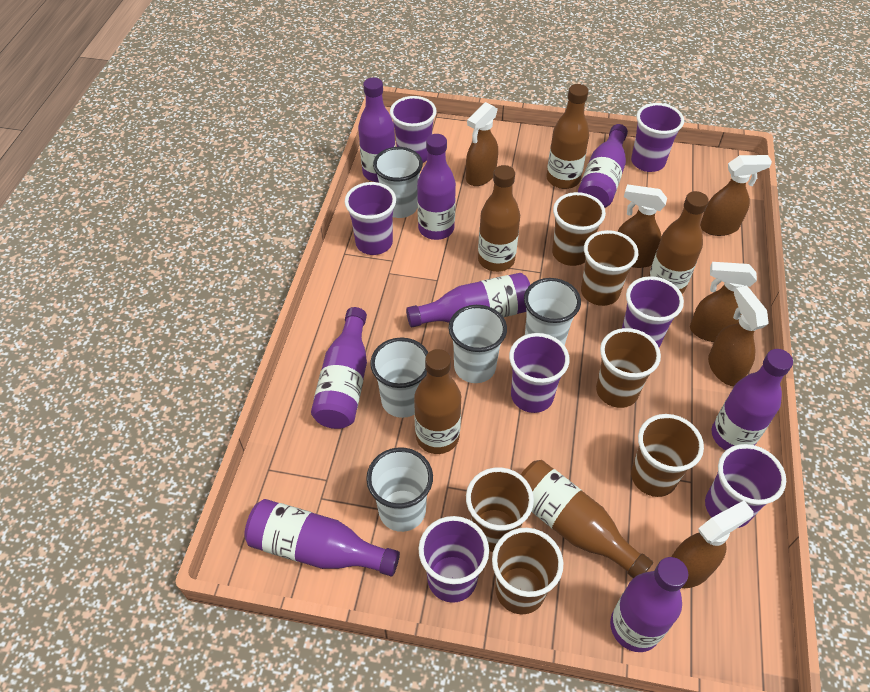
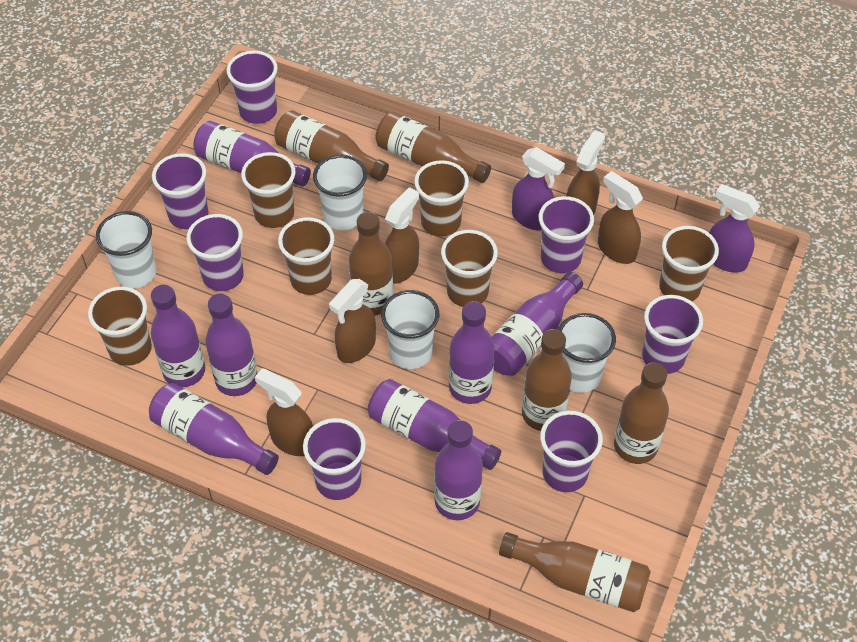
brown bottle: 5 -> 6
brown spray bottle: 6 -> 5
purple spray bottle: 0 -> 2
white cup: 5 -> 4

